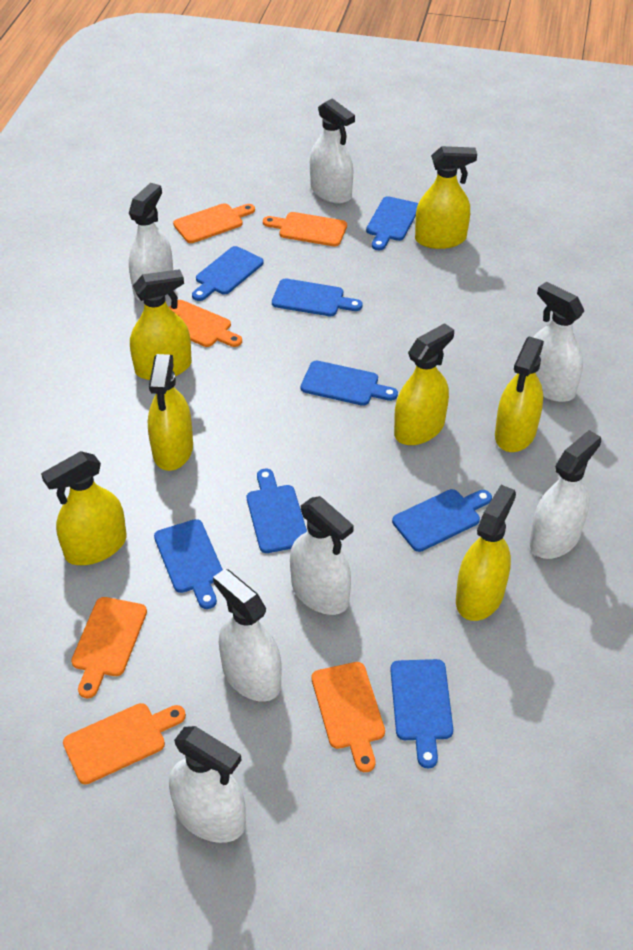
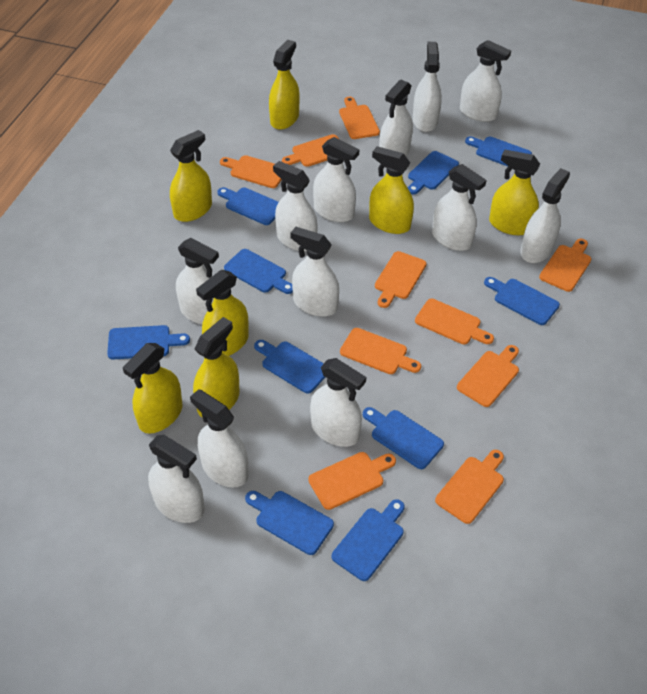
blue cutting board: 8 -> 10
orange cutting board: 6 -> 10
white spray bottle: 7 -> 12

